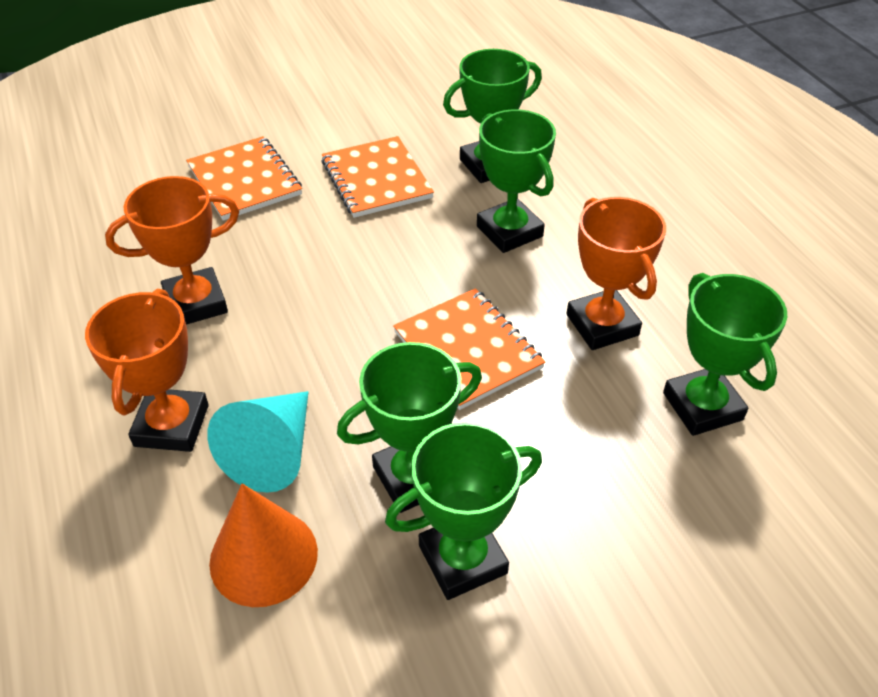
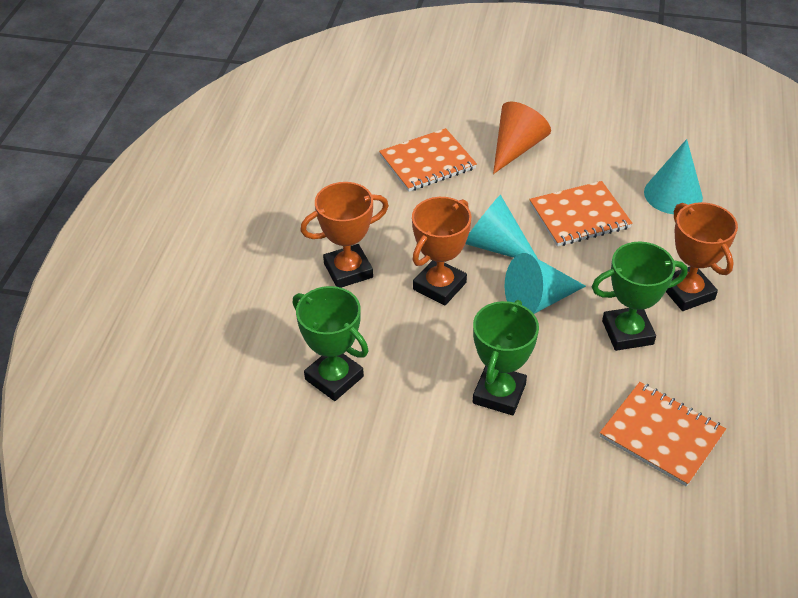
green trophy: 5 -> 3
turquoise cone: 1 -> 3

